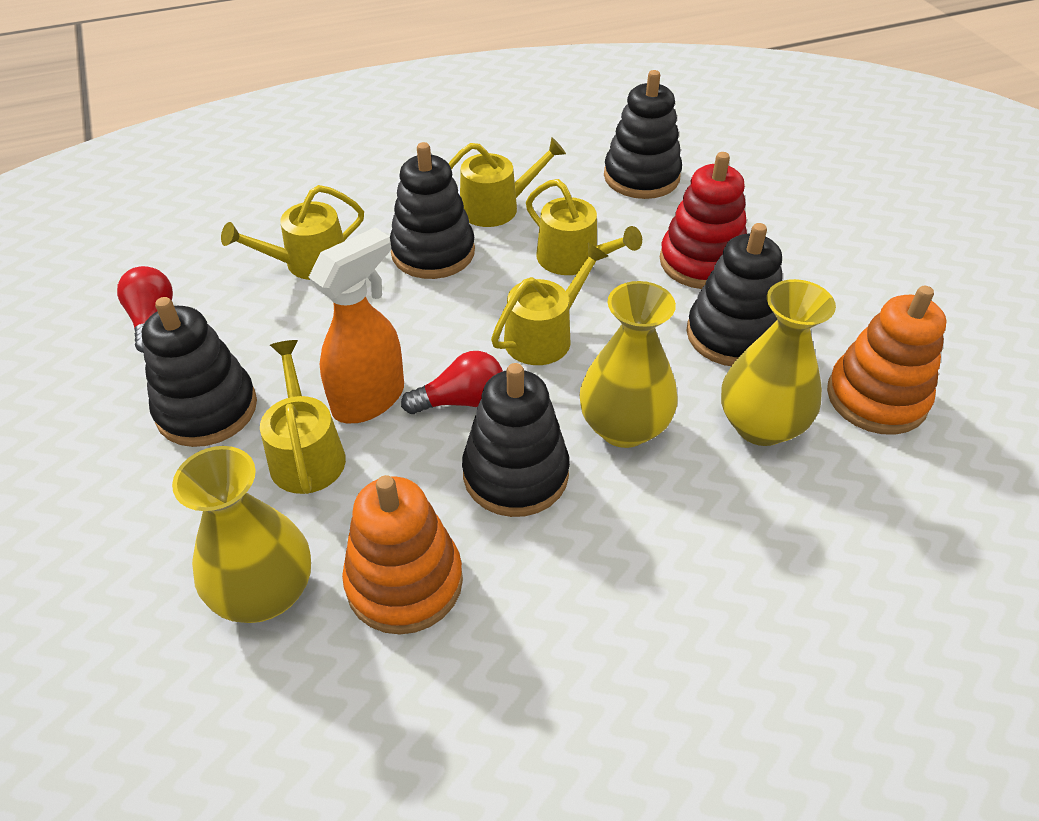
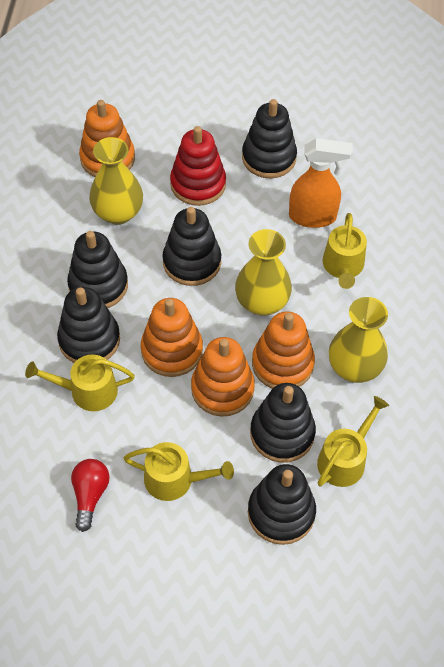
black stacking toy: 5 -> 6
orange stacking toy: 2 -> 4
red light bulb: 2 -> 1
yellow watering can: 5 -> 4

